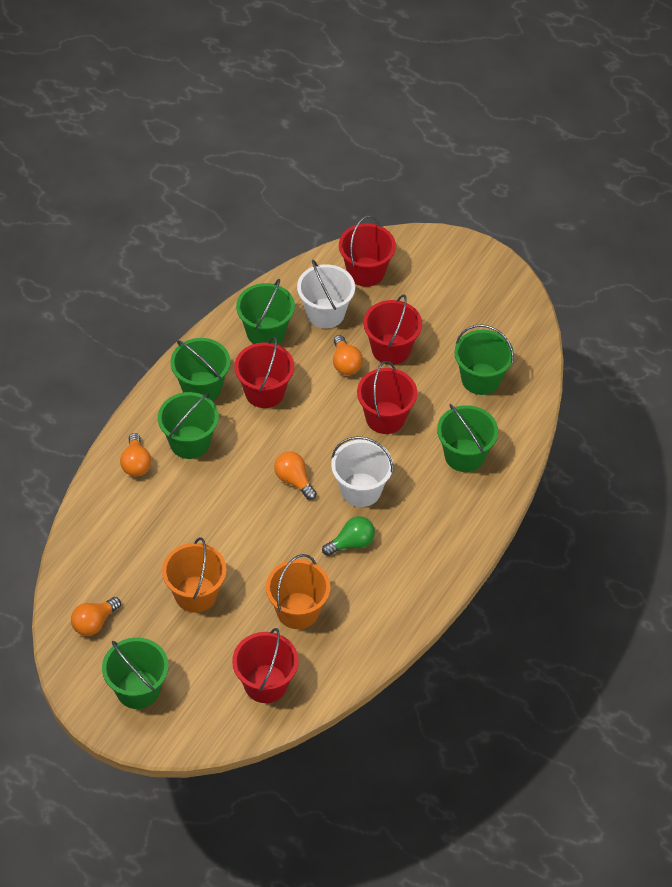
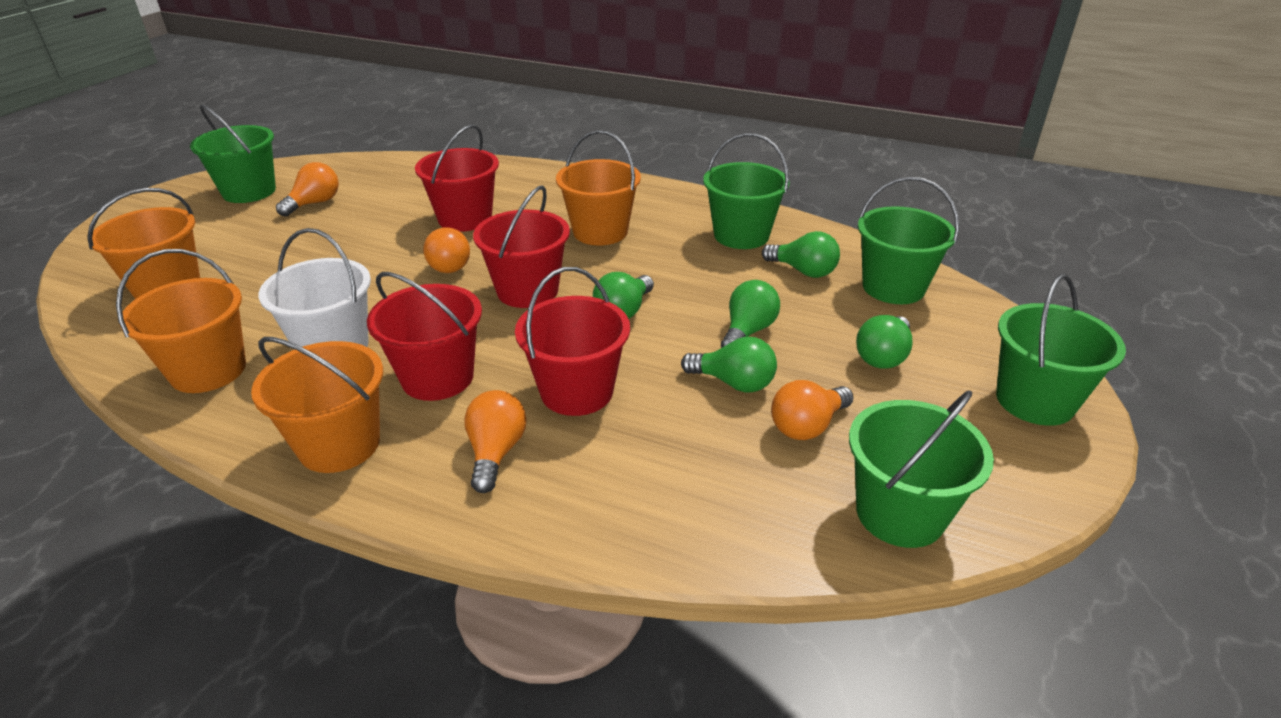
green bucket: 6 -> 5
green light bulb: 1 -> 5
orange bucket: 2 -> 4
red bucket: 5 -> 4
white bucket: 2 -> 1

